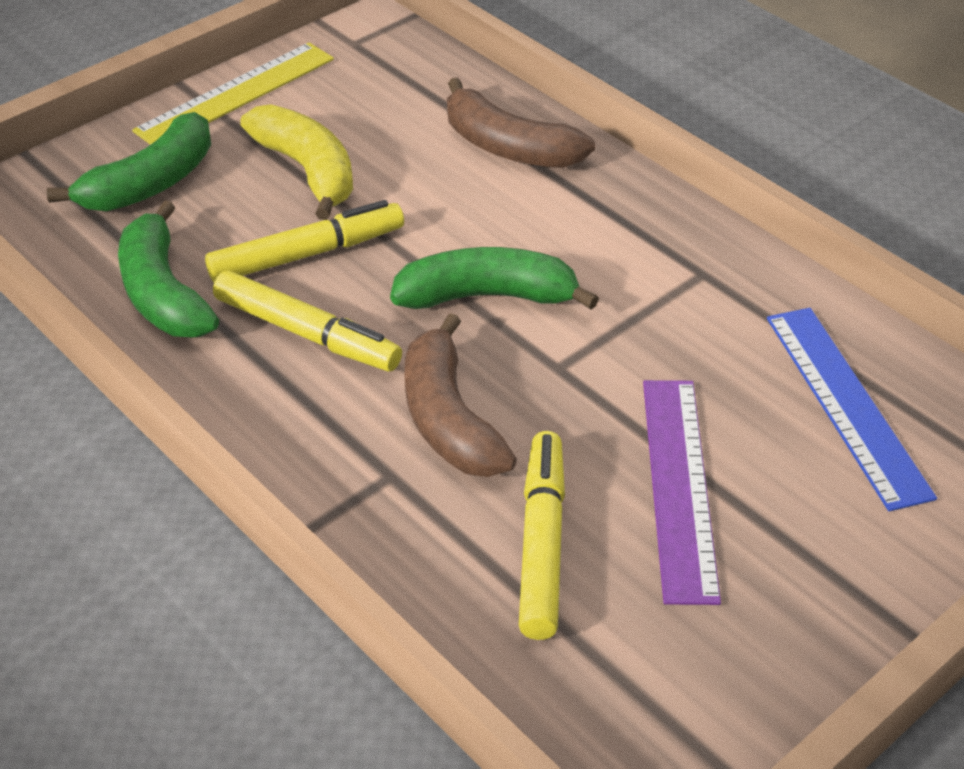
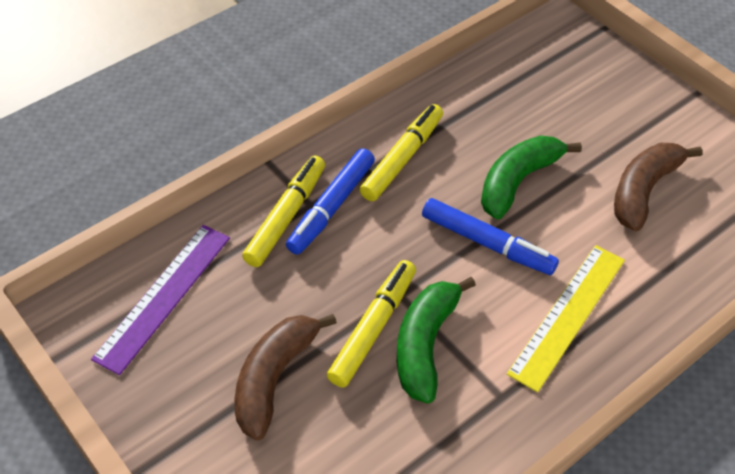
blue marker: 0 -> 2
blue ruler: 1 -> 0
green banana: 3 -> 2
yellow banana: 1 -> 0

